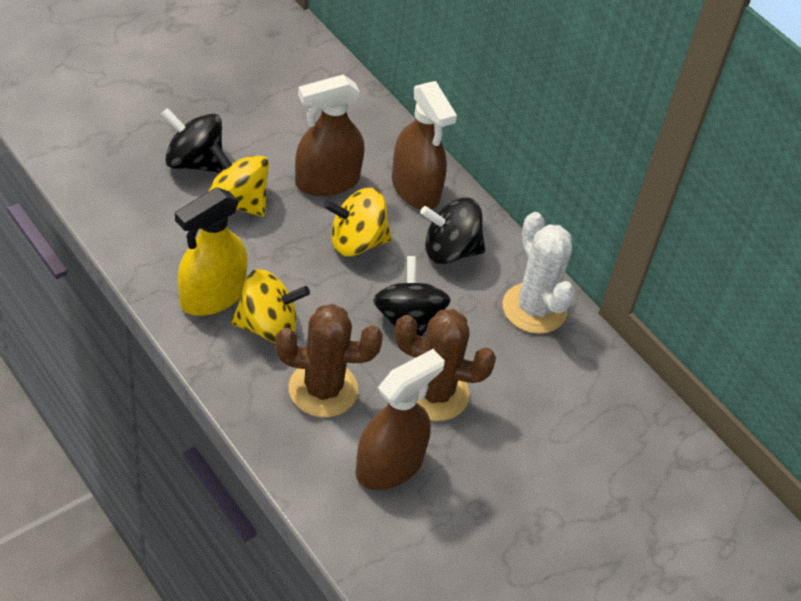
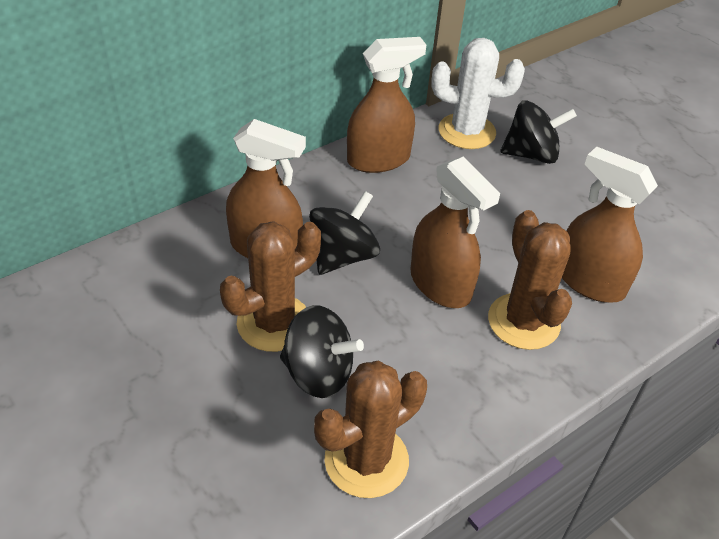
brown cactus: 2 -> 3
brown spray bottle: 3 -> 4
yellow spinning top: 3 -> 0
yellow spray bottle: 1 -> 0

